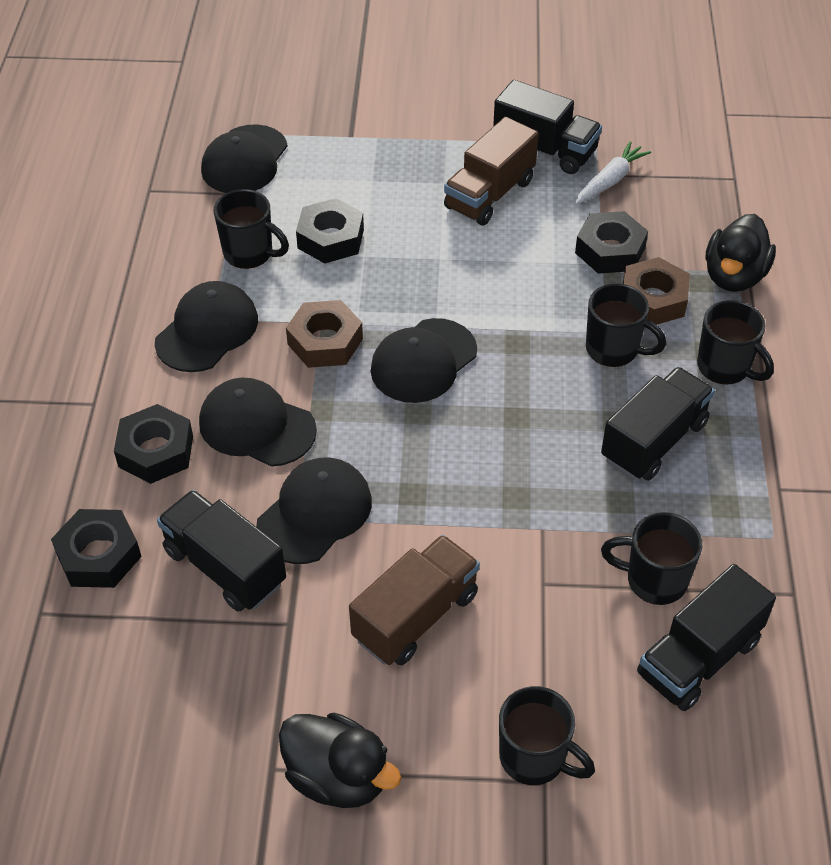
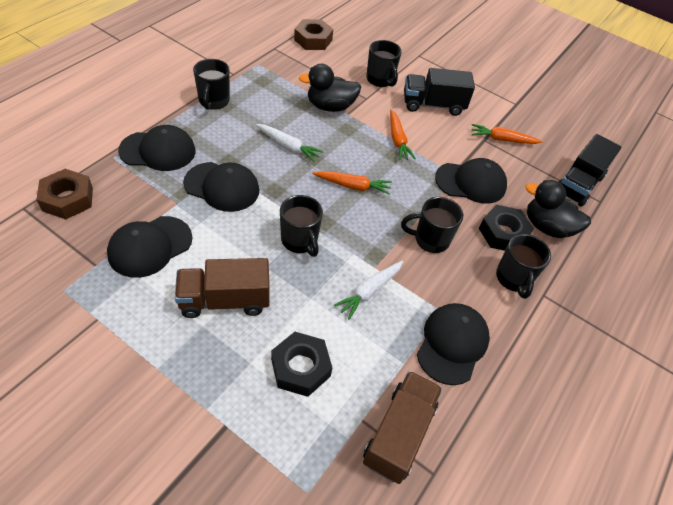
black nut: 4 -> 2
black truck: 4 -> 2
orange carrot: 0 -> 3
white carrot: 1 -> 2

